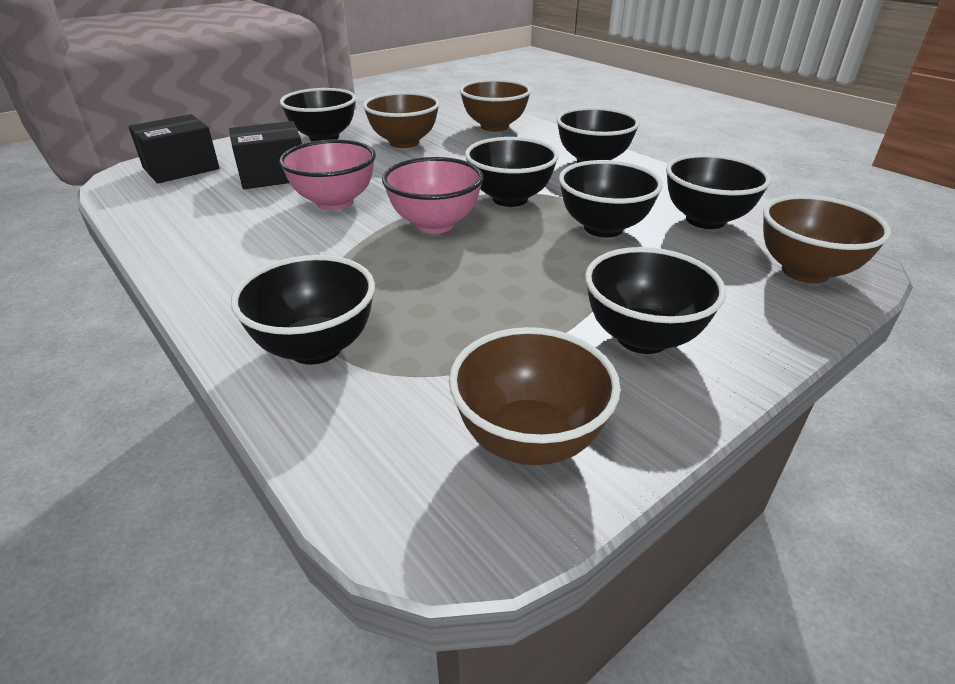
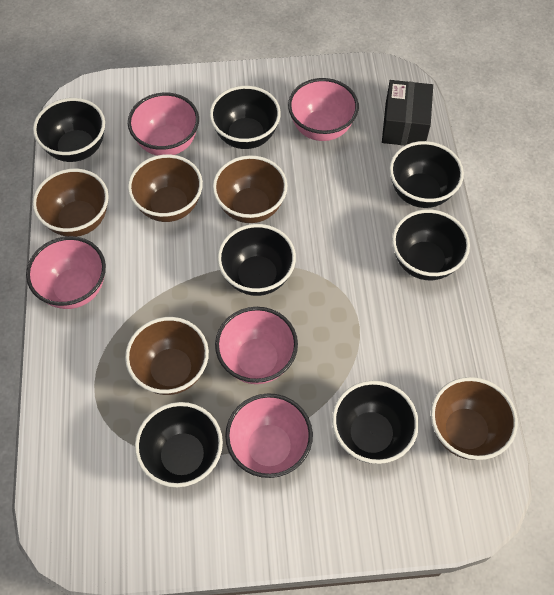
black box: 2 -> 1
brown bowl: 4 -> 5
pink bowl: 2 -> 5

